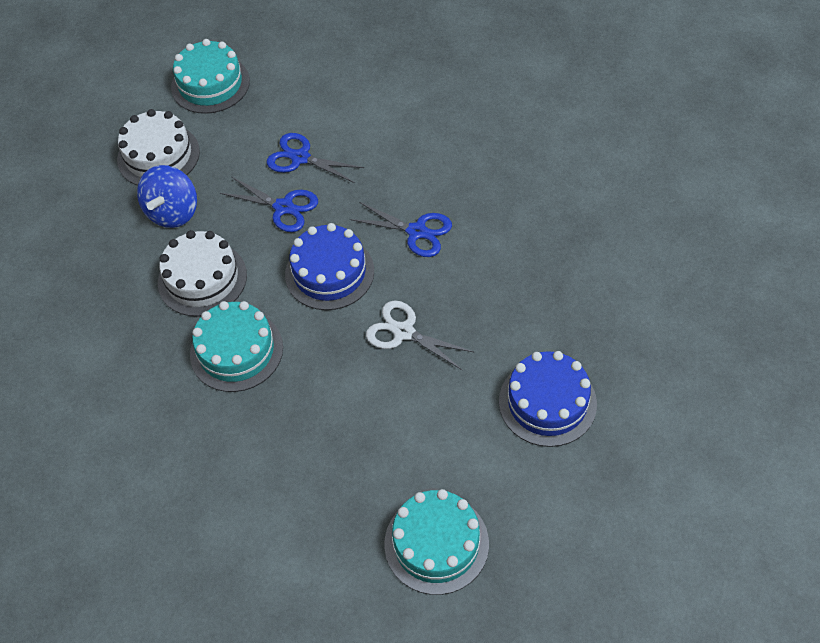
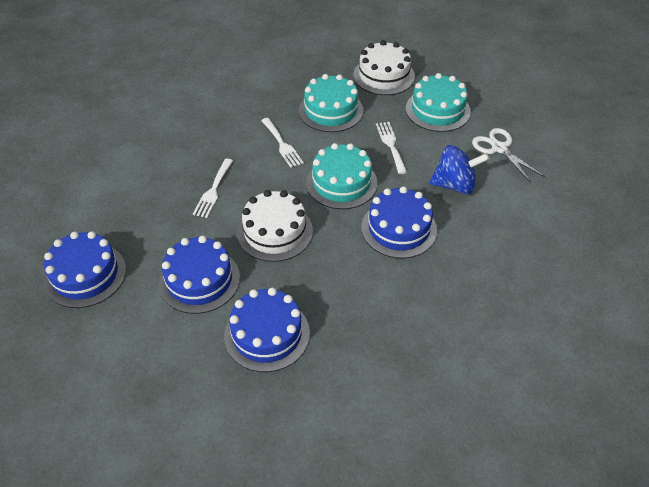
blue cake: 2 -> 4
blue scissors: 3 -> 0
white fork: 0 -> 3

